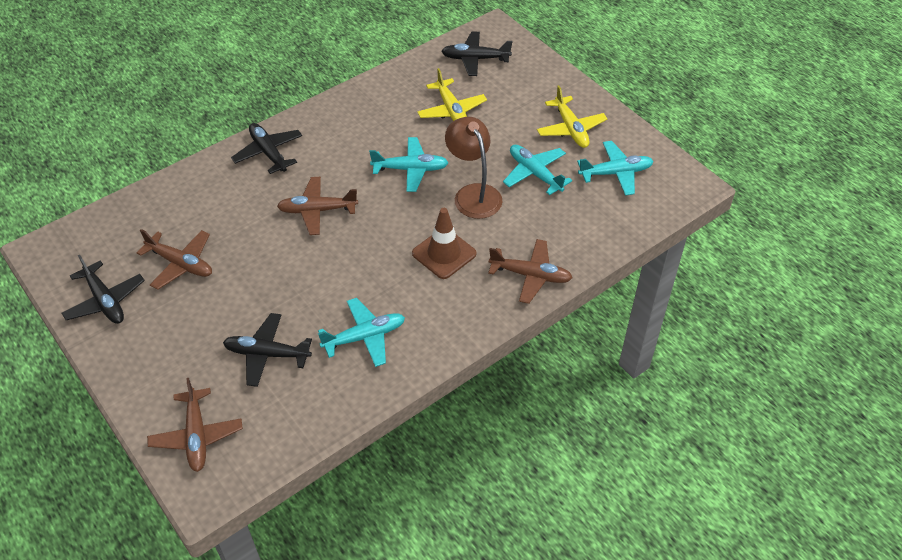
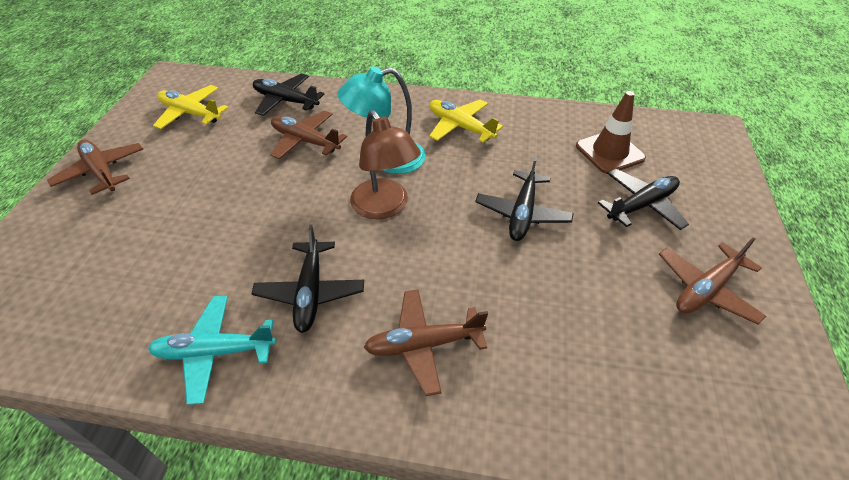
turquoise lamp: 0 -> 1
turquoise plane: 4 -> 1

